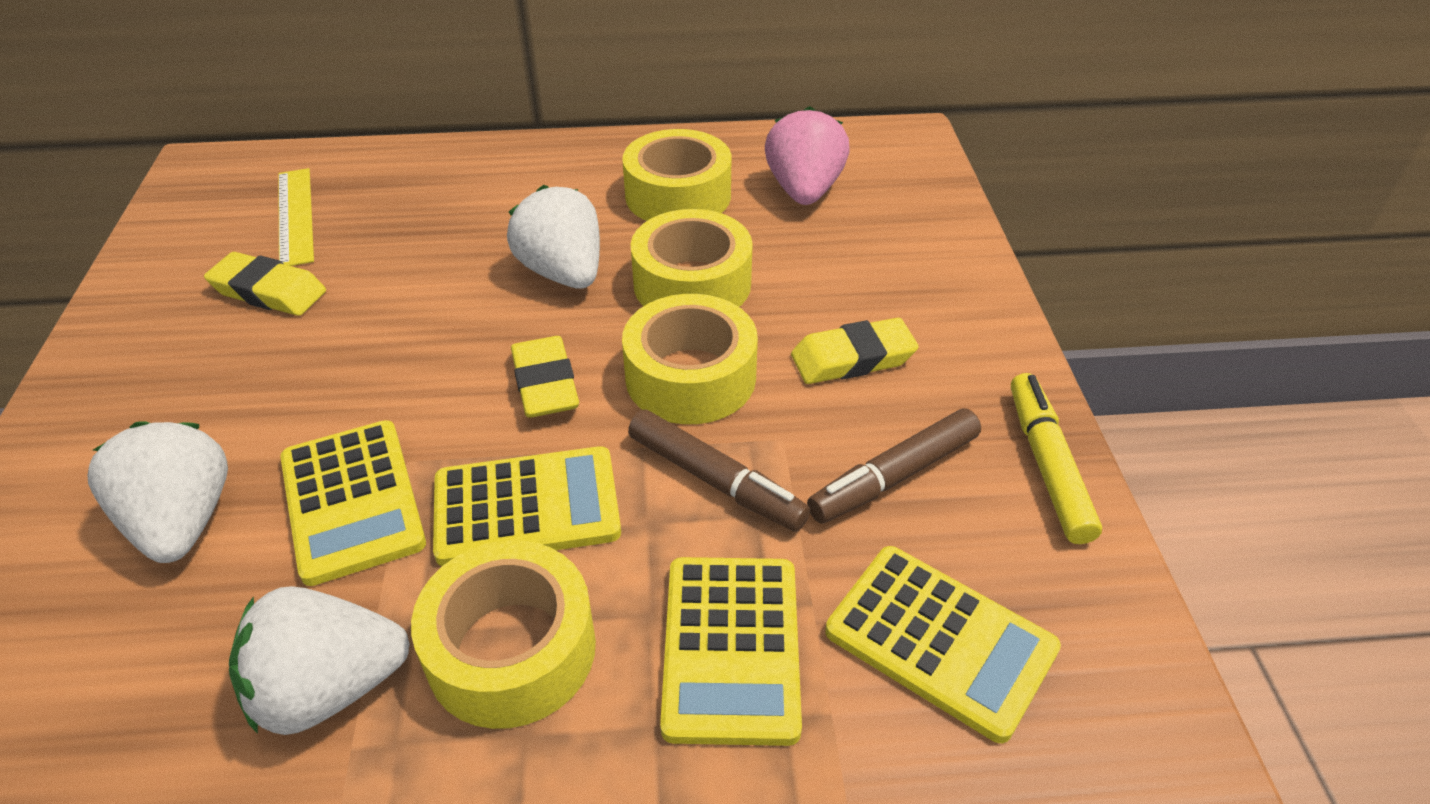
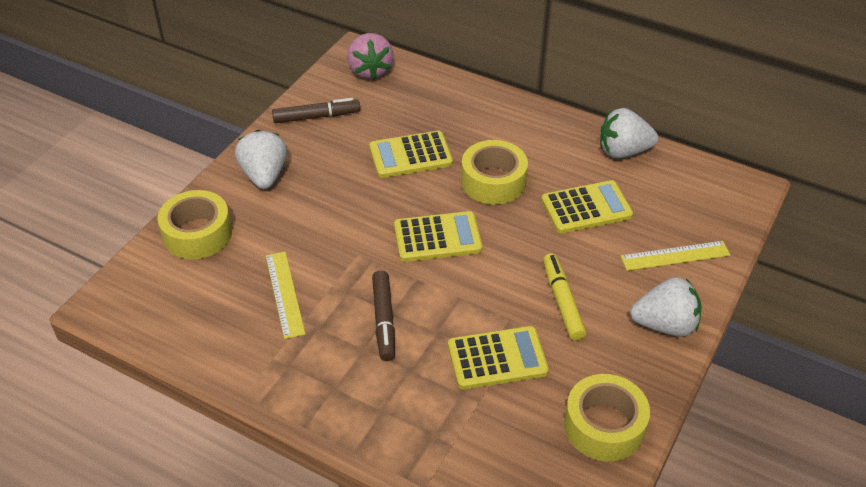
yellow eraser: 3 -> 0
yellow ruler: 1 -> 2
yellow tape: 4 -> 3

